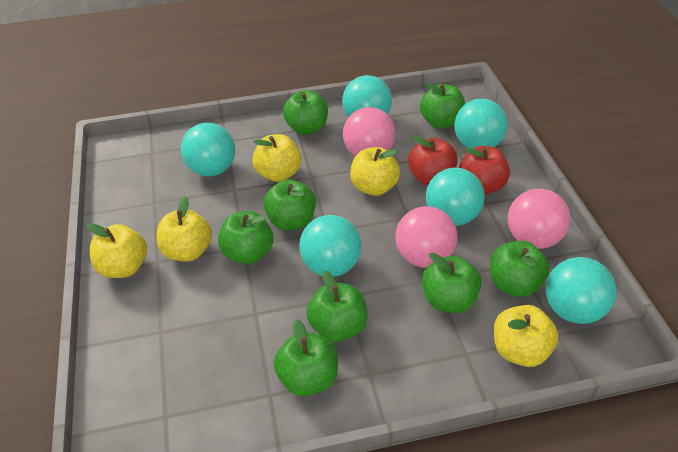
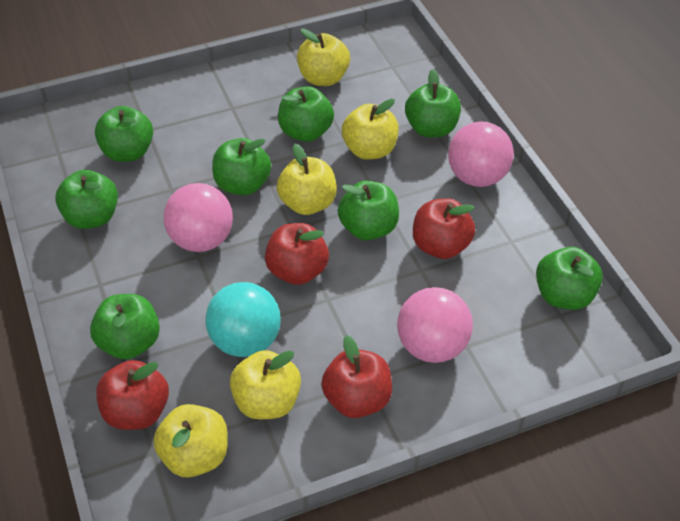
red apple: 2 -> 4
turquoise ball: 6 -> 1

